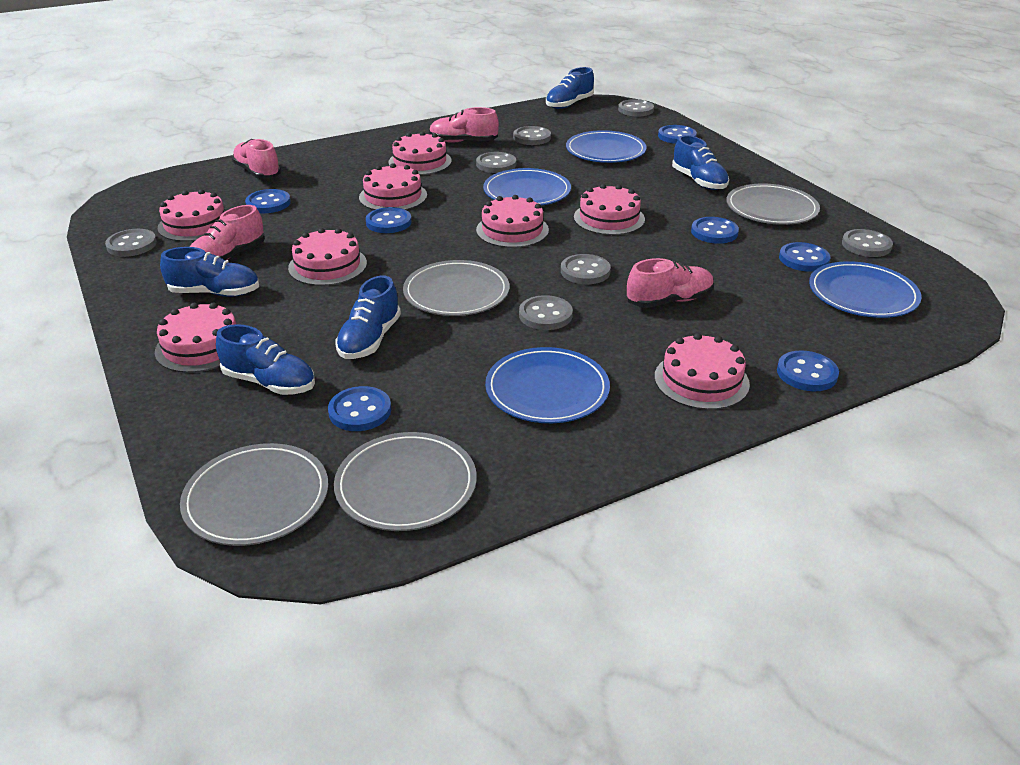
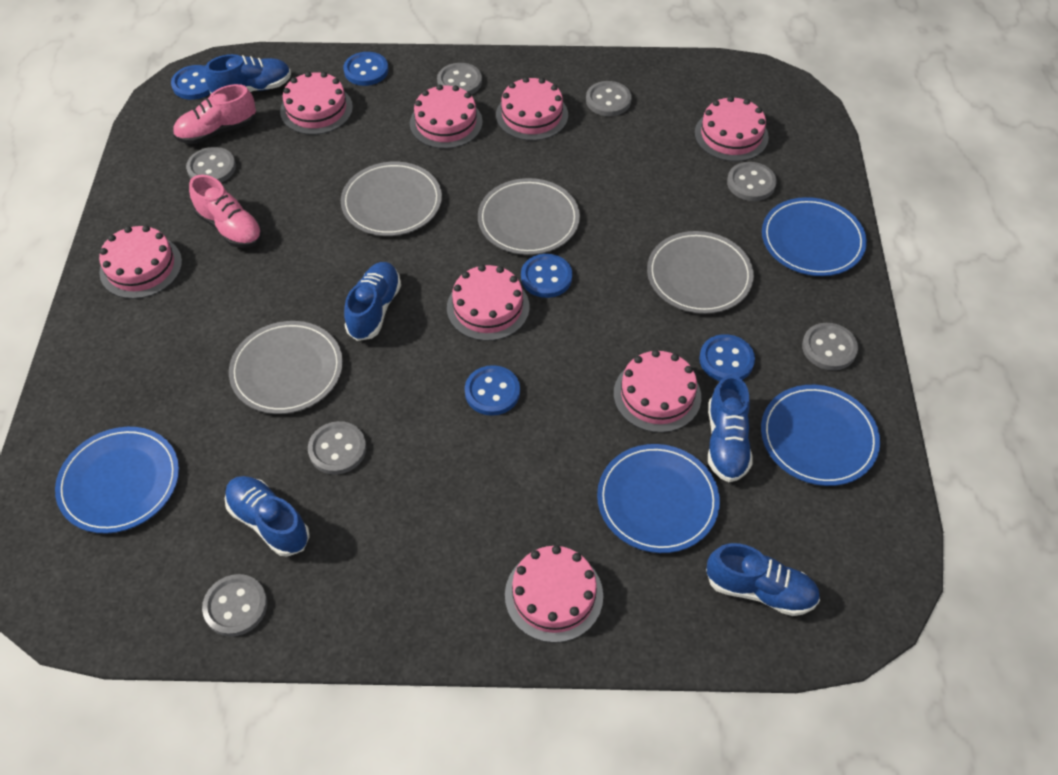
blue button: 7 -> 5
pink shoe: 4 -> 2

